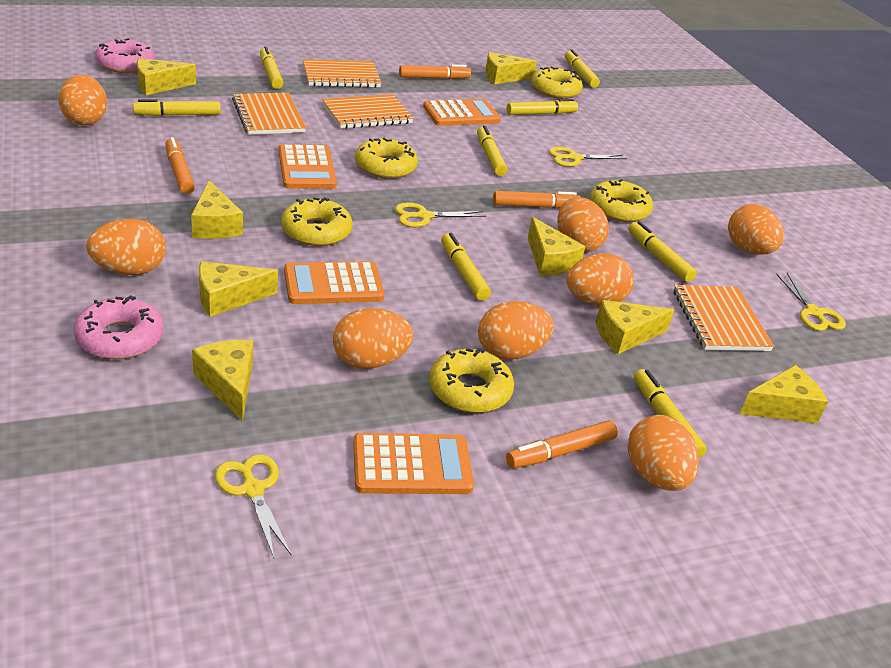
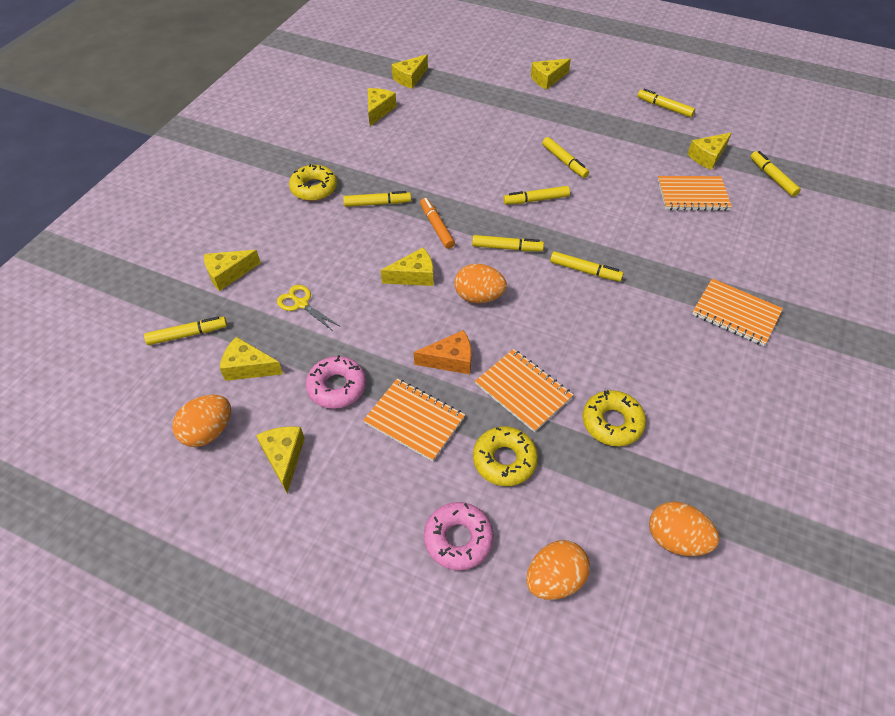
orange calculator: 4 -> 0
orange cheese: 0 -> 1
orange egg: 8 -> 4
orange marker: 4 -> 1
yellow donut: 5 -> 3
yellow scissors: 4 -> 1

